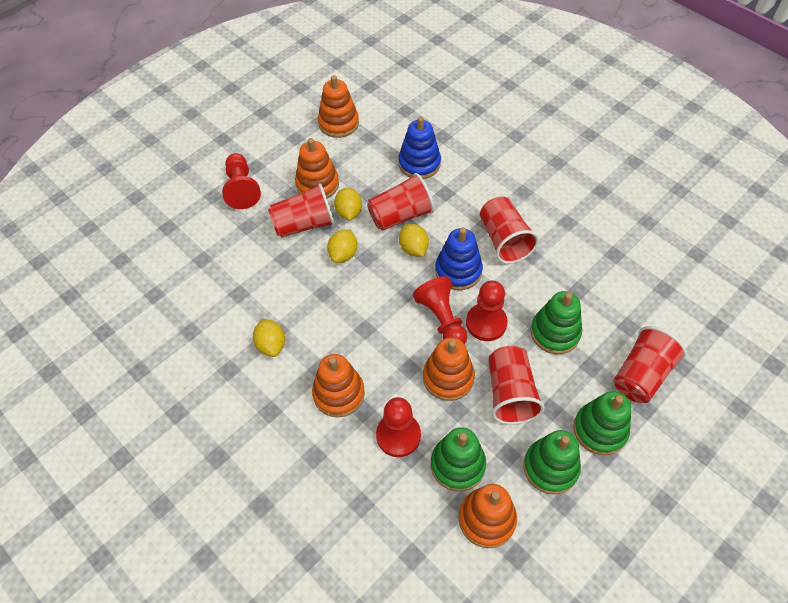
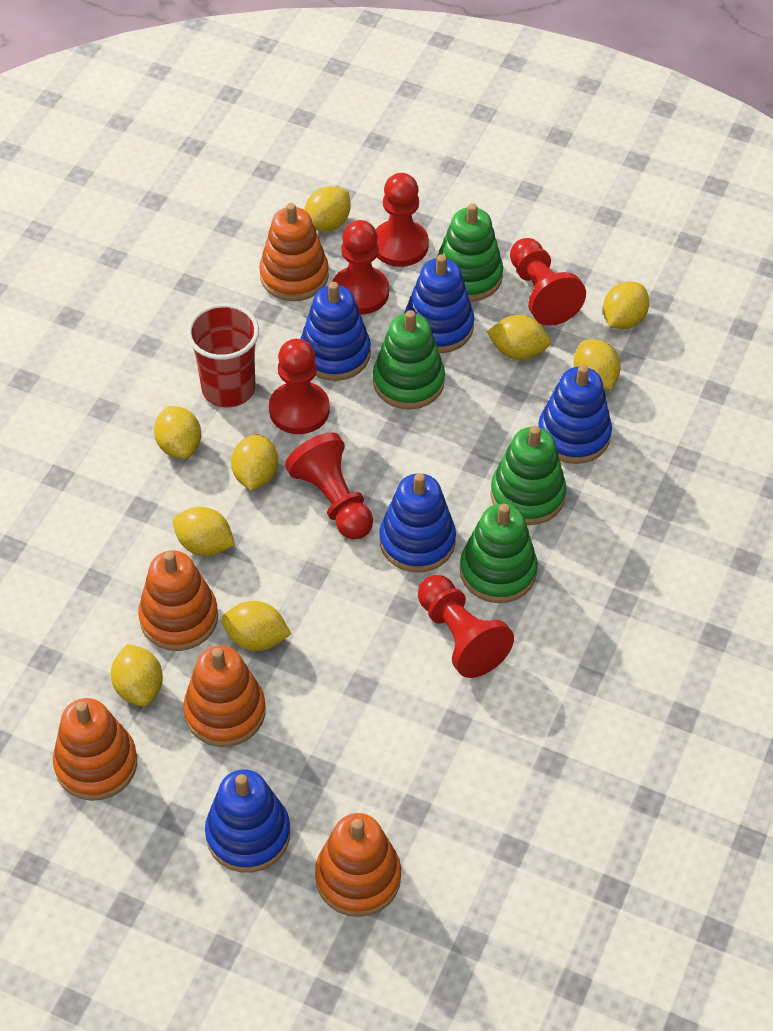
blue stacking toy: 2 -> 5
red cup: 5 -> 1
red pawn: 4 -> 6
yellow lemon: 4 -> 9

